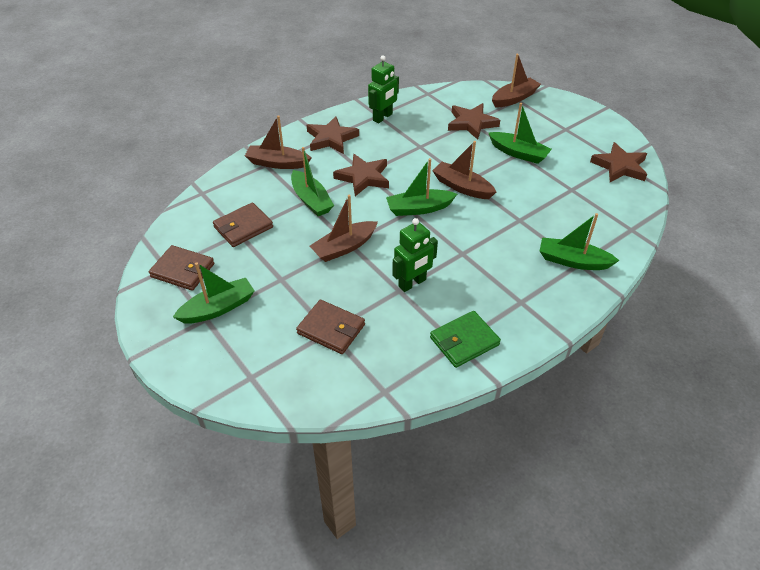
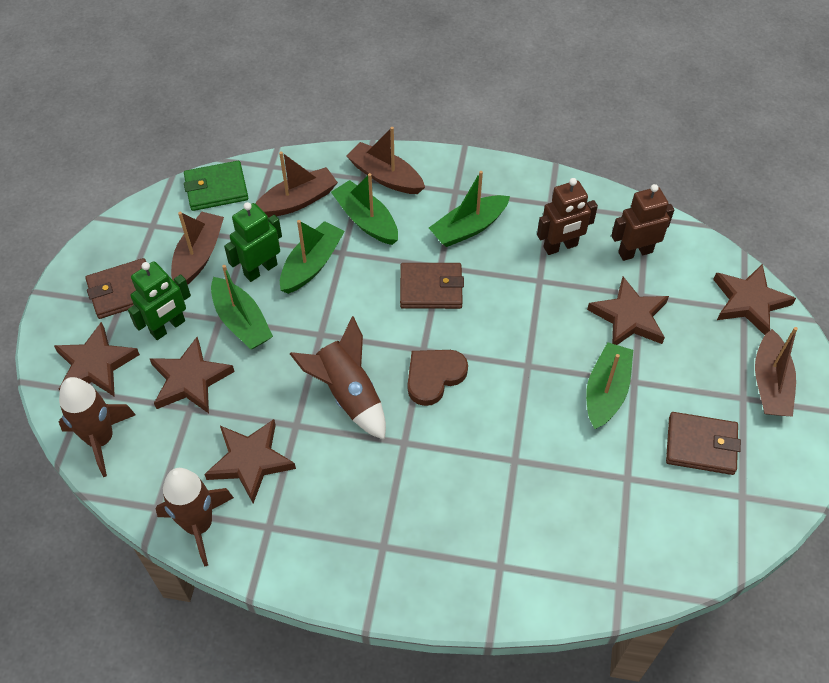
brown heart: 0 -> 1
brown robot: 0 -> 2
brown rocket: 0 -> 3
brown star: 4 -> 5

